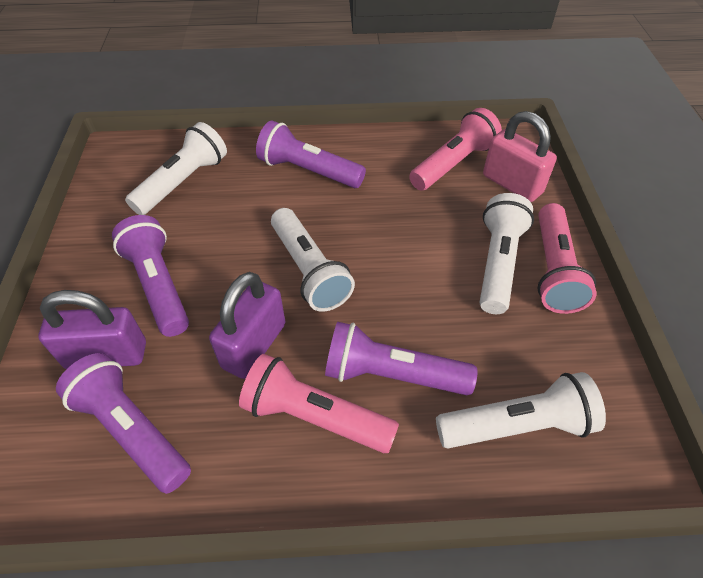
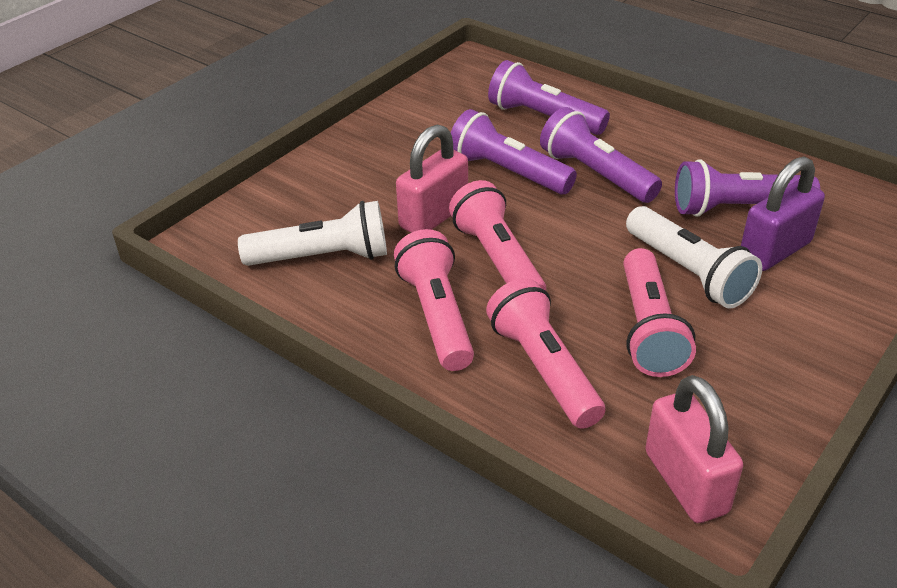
pink flashlight: 3 -> 4
pink padlock: 1 -> 2
purple padlock: 2 -> 1
white flashlight: 4 -> 2

